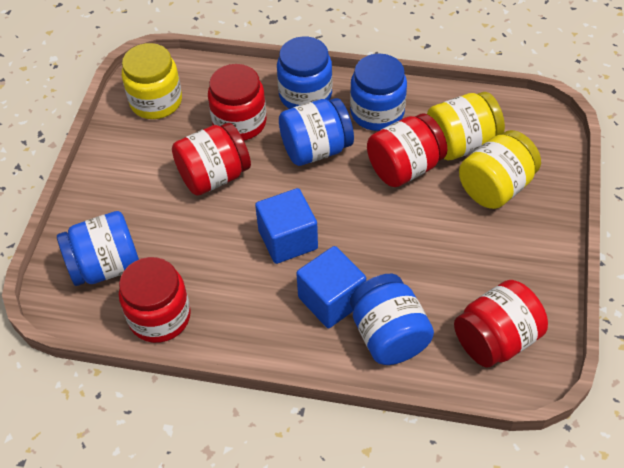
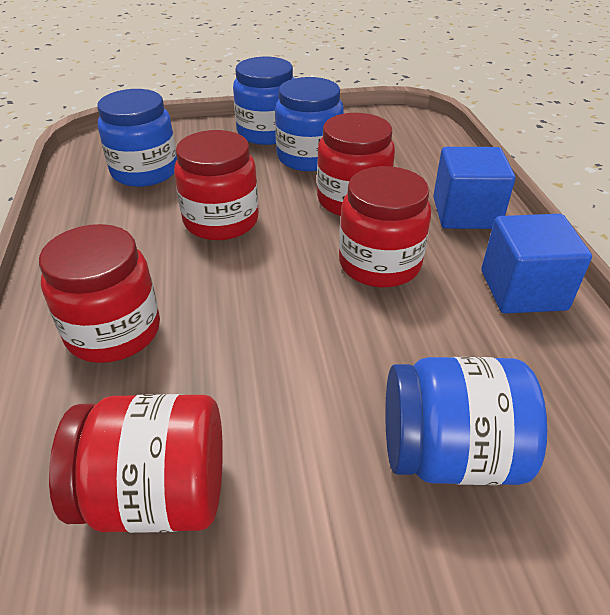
blue jar: 5 -> 4
yellow jar: 3 -> 0

